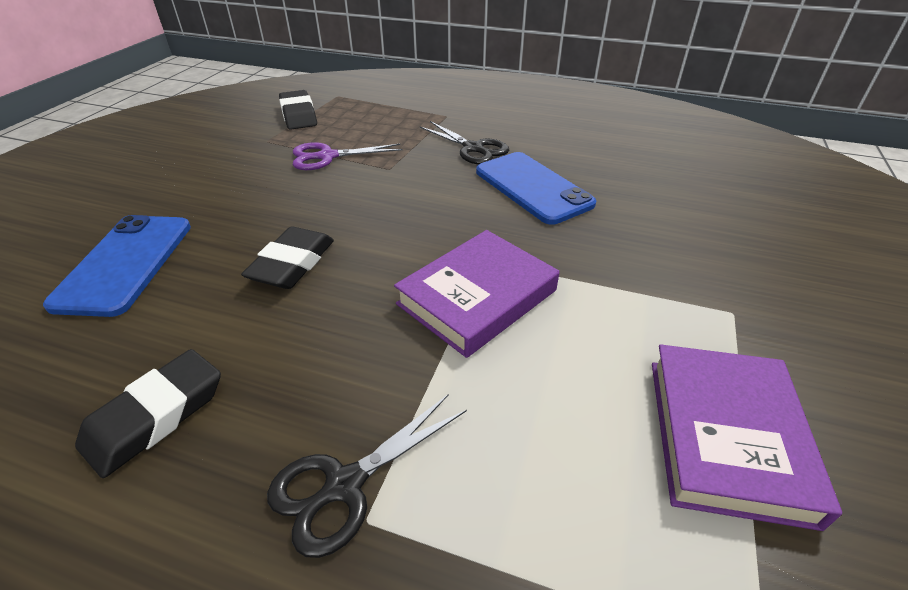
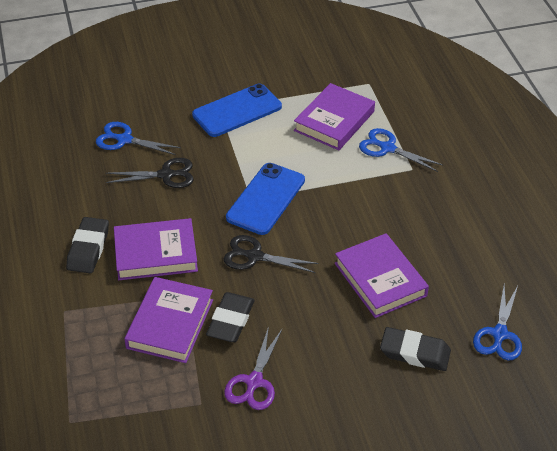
blue scissors: 0 -> 3
purple book: 2 -> 4

